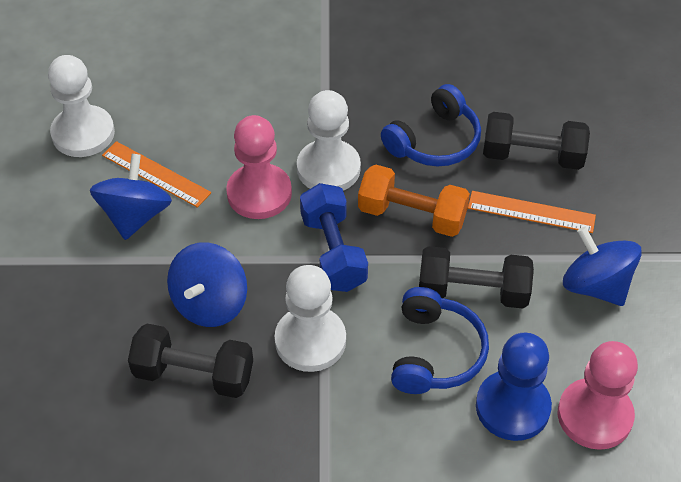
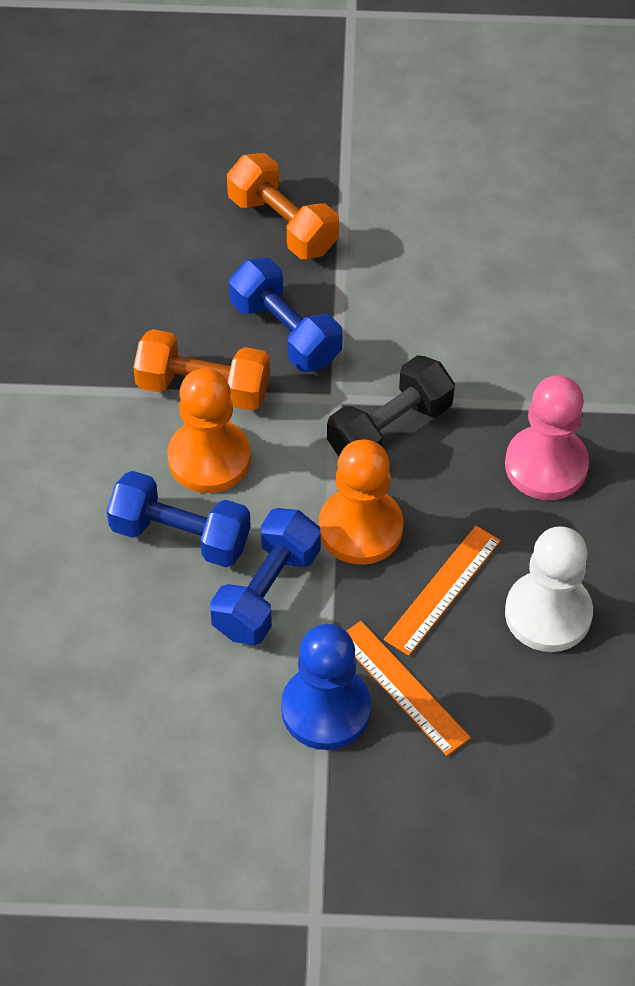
black dumbbell: 3 -> 1
blue dumbbell: 1 -> 3
blue headphones: 2 -> 0
blue spinning top: 3 -> 0
orange dumbbell: 1 -> 2
orange pawn: 0 -> 2
pink pawn: 2 -> 1
white pawn: 3 -> 1

